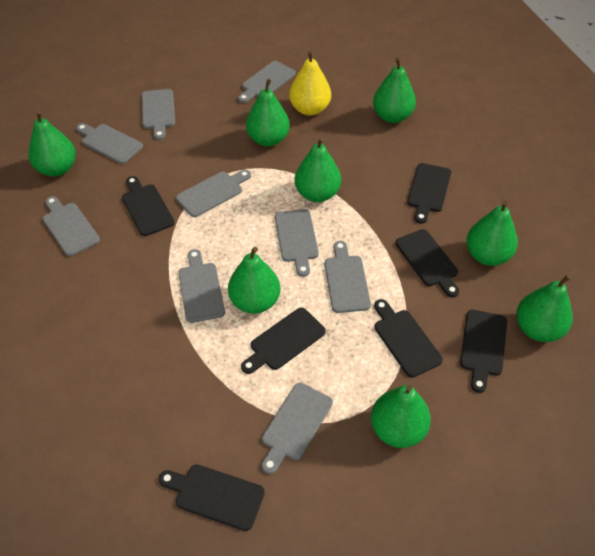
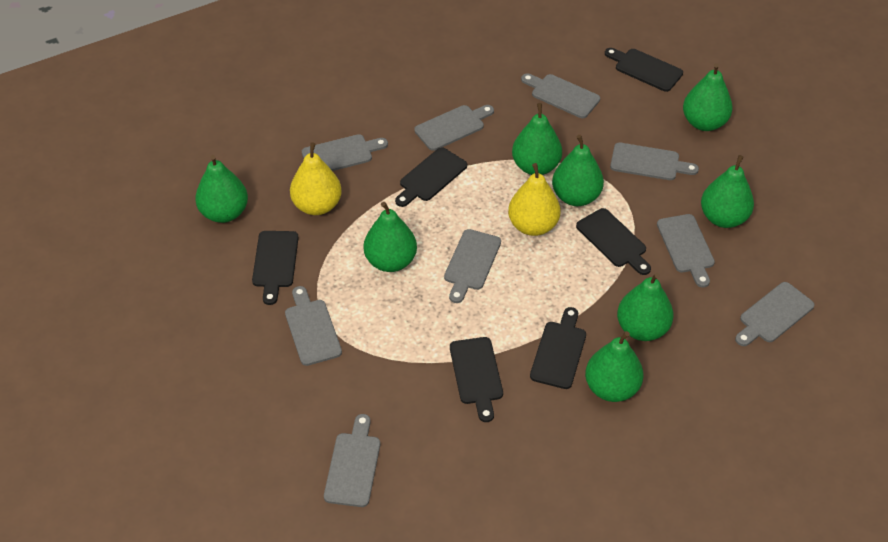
black cutting board: 7 -> 6
yellow pear: 1 -> 2

